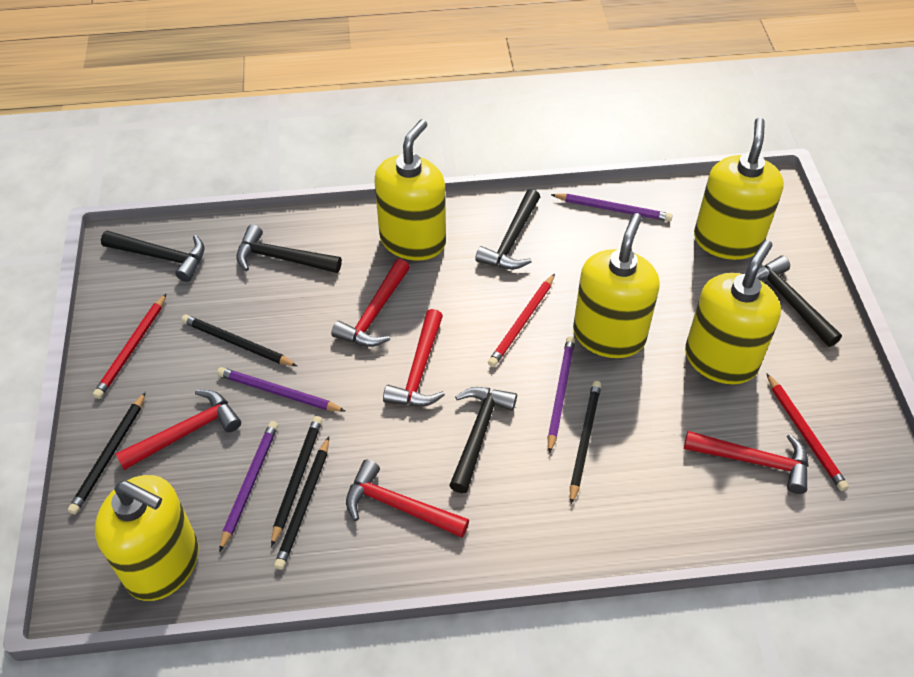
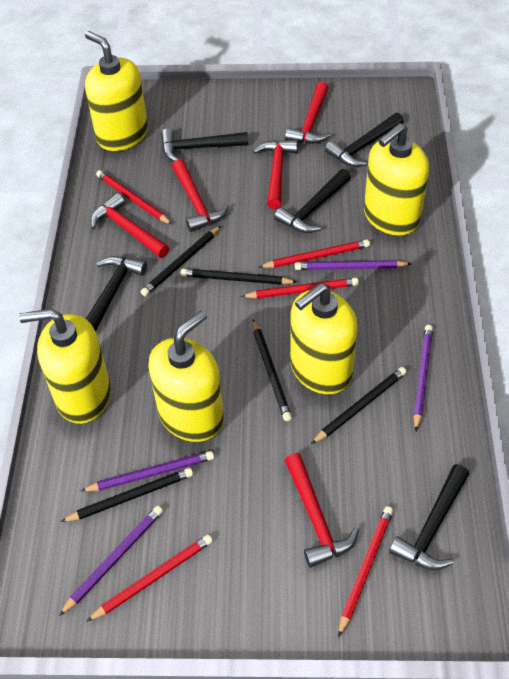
red pencil: 3 -> 5

